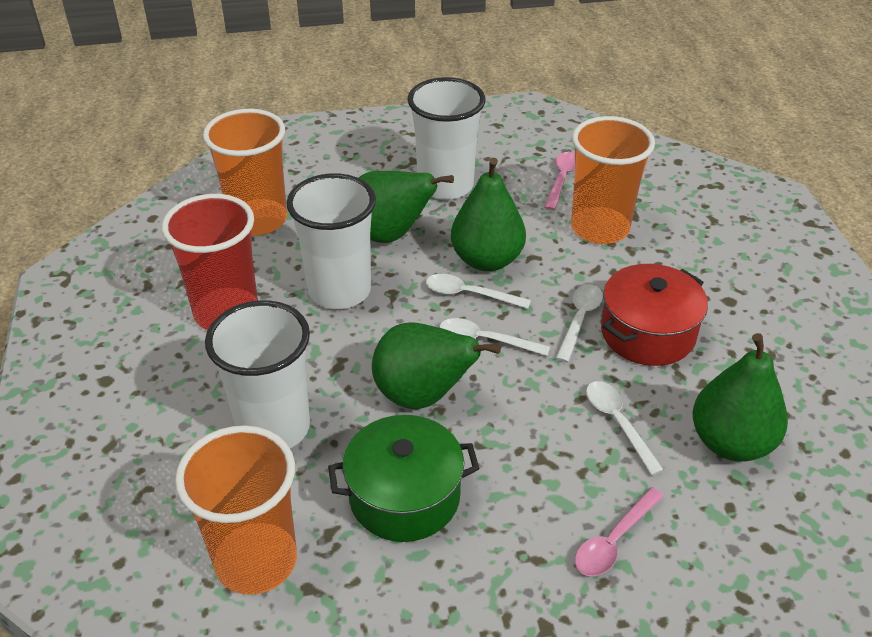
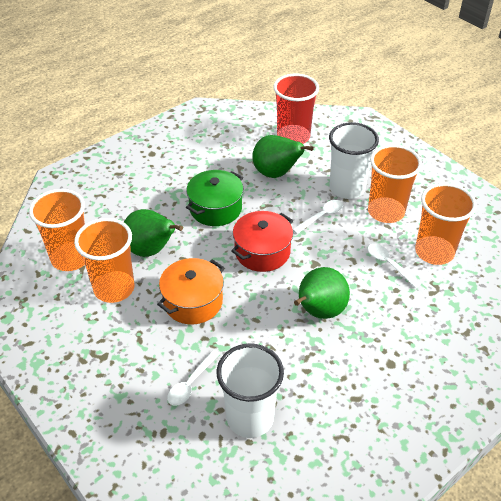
green pear: 4 -> 3
orange cup: 3 -> 4
orange pot: 0 -> 1
pink spoon: 2 -> 0
white cup: 3 -> 2
white spoon: 4 -> 3

